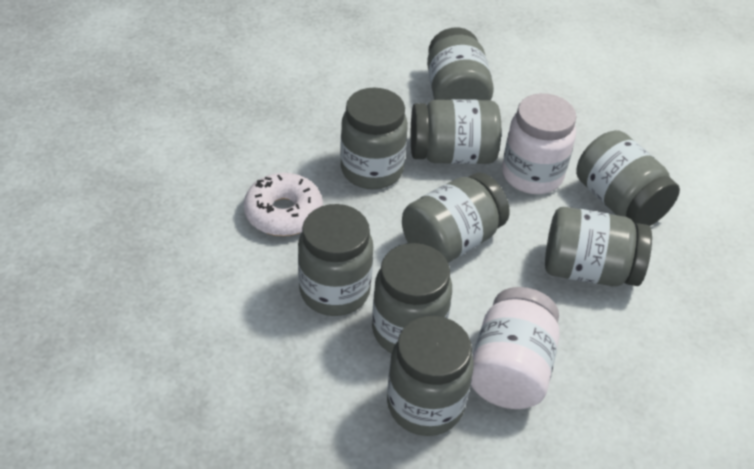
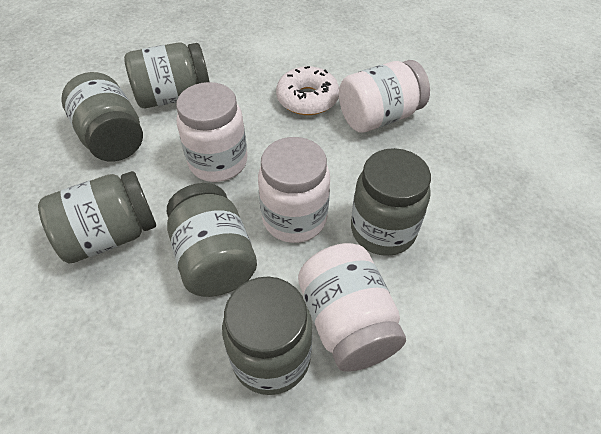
grey jar: 9 -> 6
white jar: 2 -> 4

